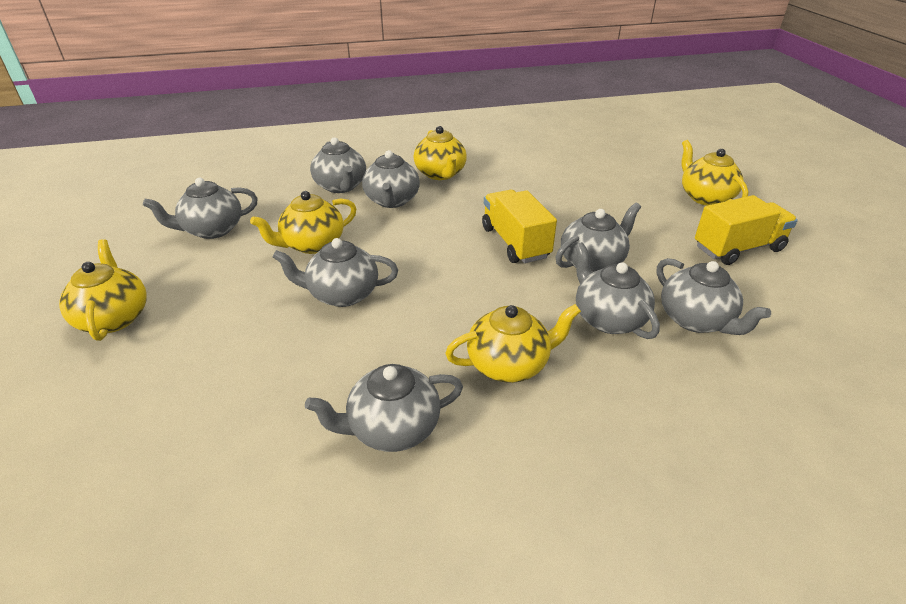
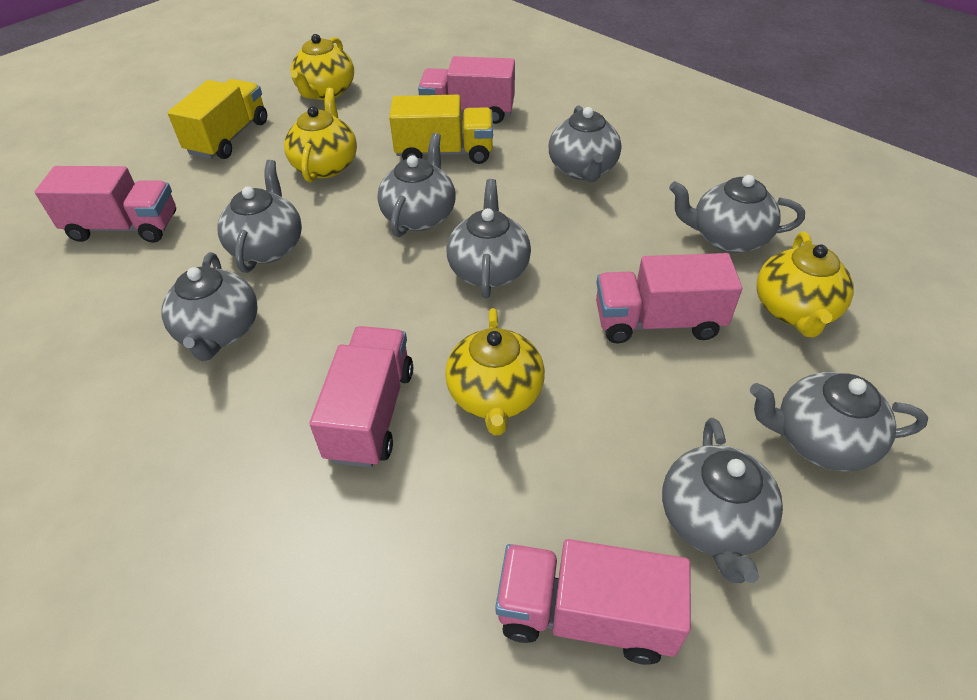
pink truck: 0 -> 5
yellow teapot: 5 -> 4

